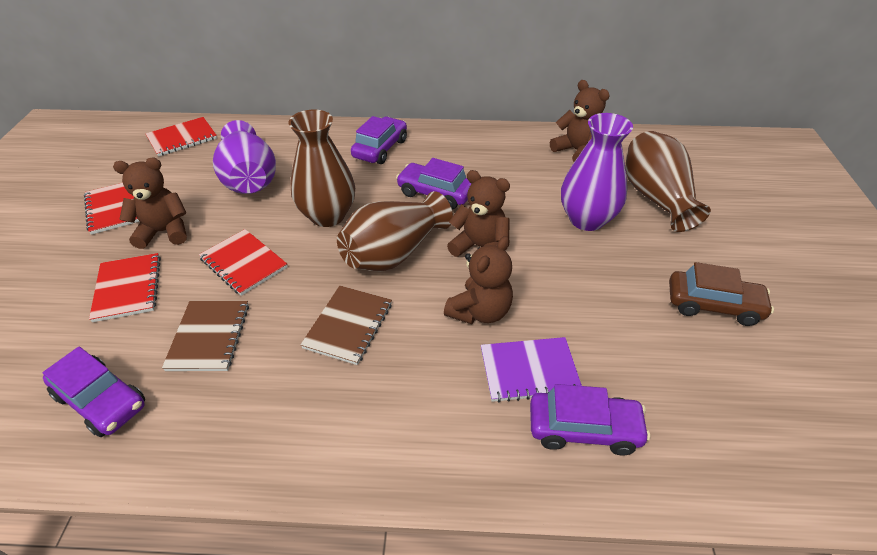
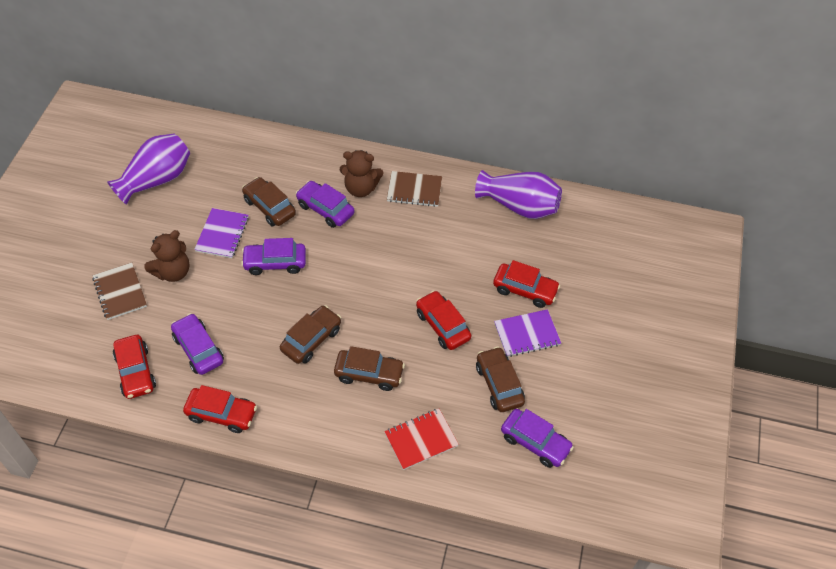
brown car: 1 -> 4
brown teddy bear: 4 -> 2
brown vase: 3 -> 0
purple notebook: 1 -> 2
red car: 0 -> 4
red notebook: 4 -> 1

